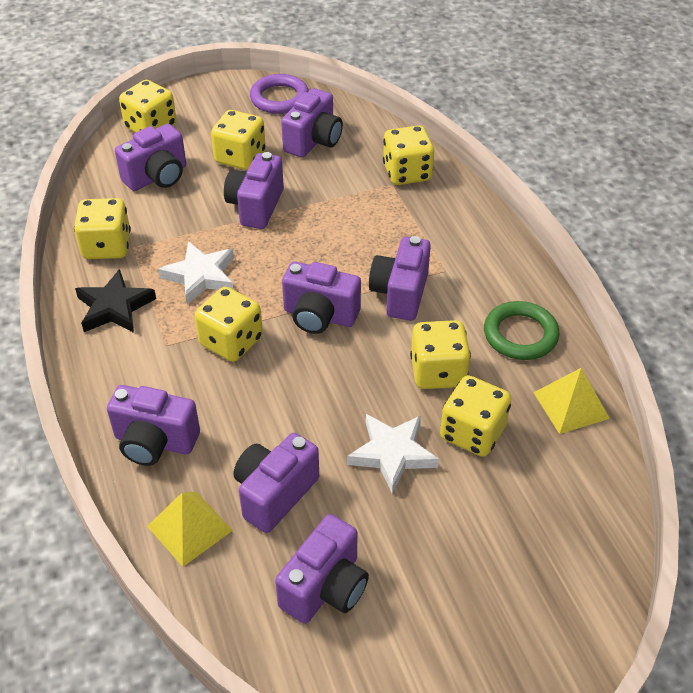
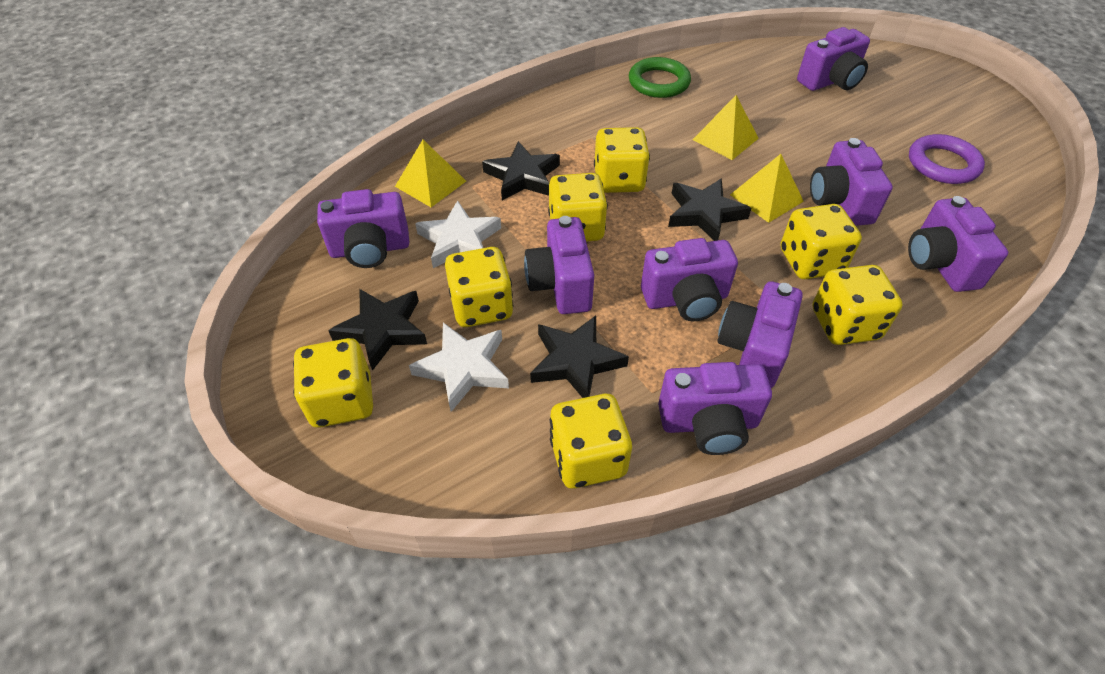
black star: 1 -> 4
yellow pyramid: 2 -> 3

